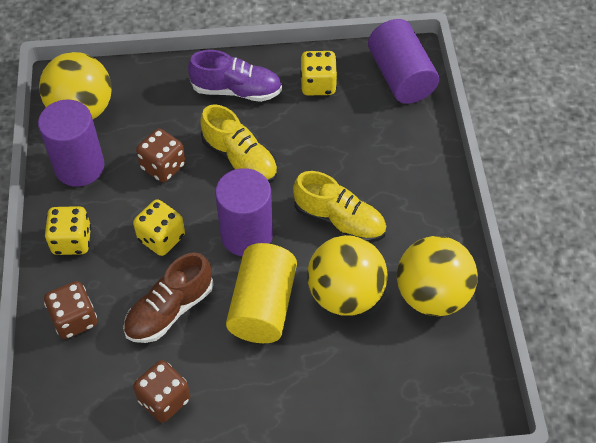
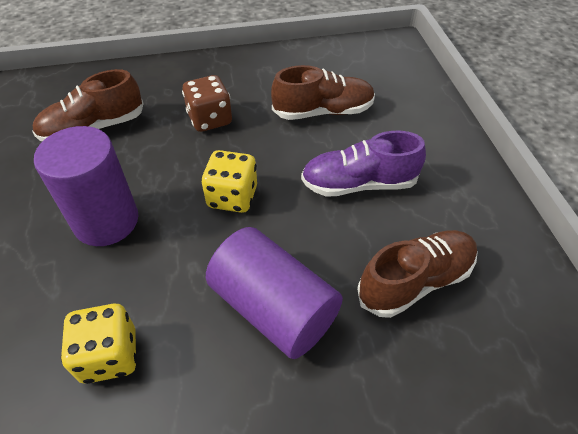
brown dice: 3 -> 1
brown shoe: 1 -> 3
purple cylinder: 3 -> 2
yellow ball: 3 -> 0
yellow cylinder: 1 -> 0
yellow dice: 3 -> 2
yellow shoe: 2 -> 0

